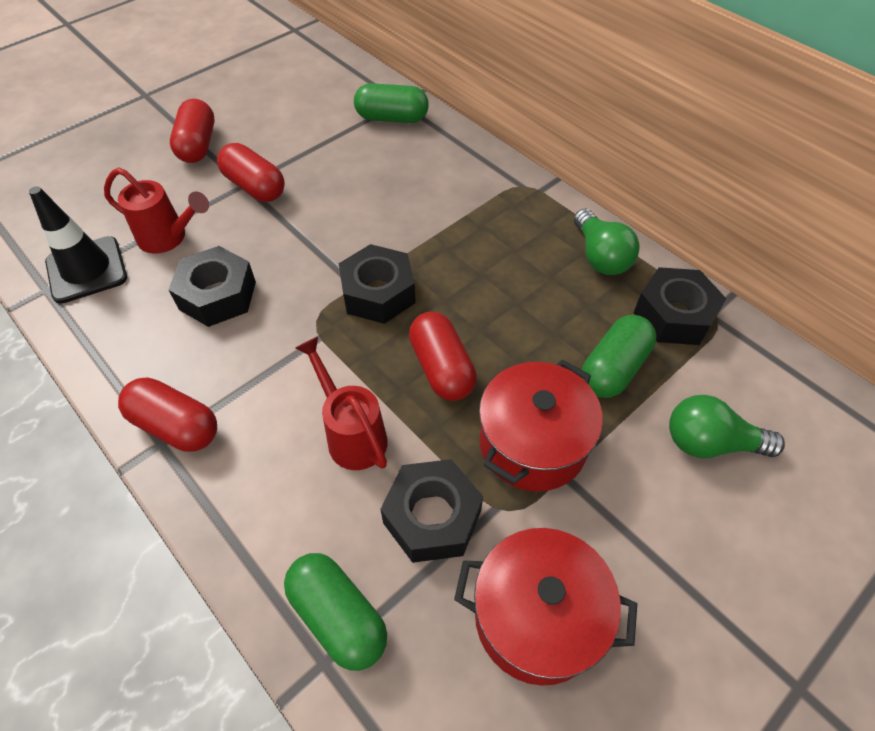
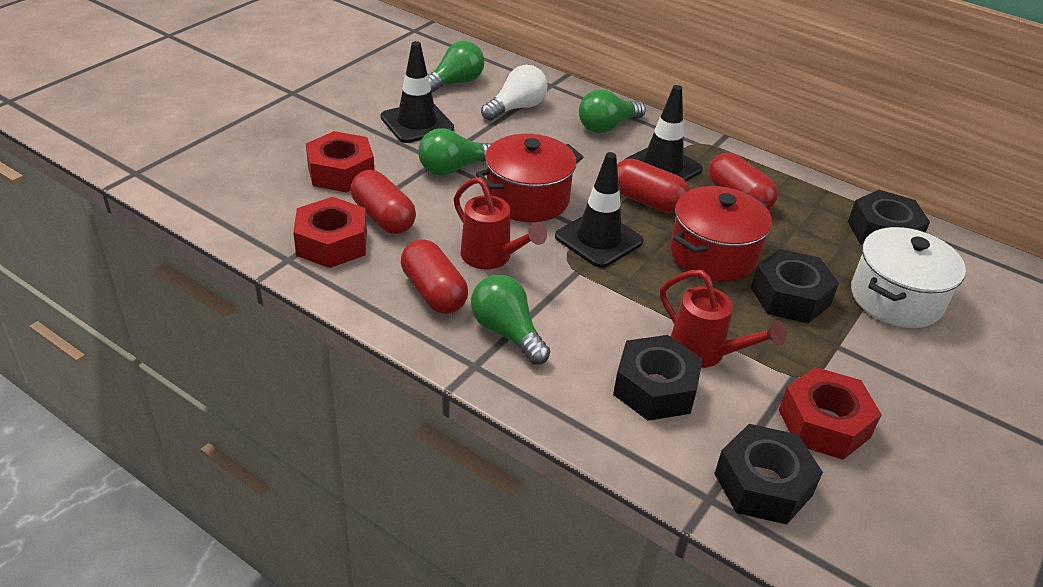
black traffic cone: 1 -> 3
green capsule: 3 -> 0
green light bulb: 2 -> 4
red nut: 0 -> 3
white light bulb: 0 -> 1
white pot: 0 -> 1

